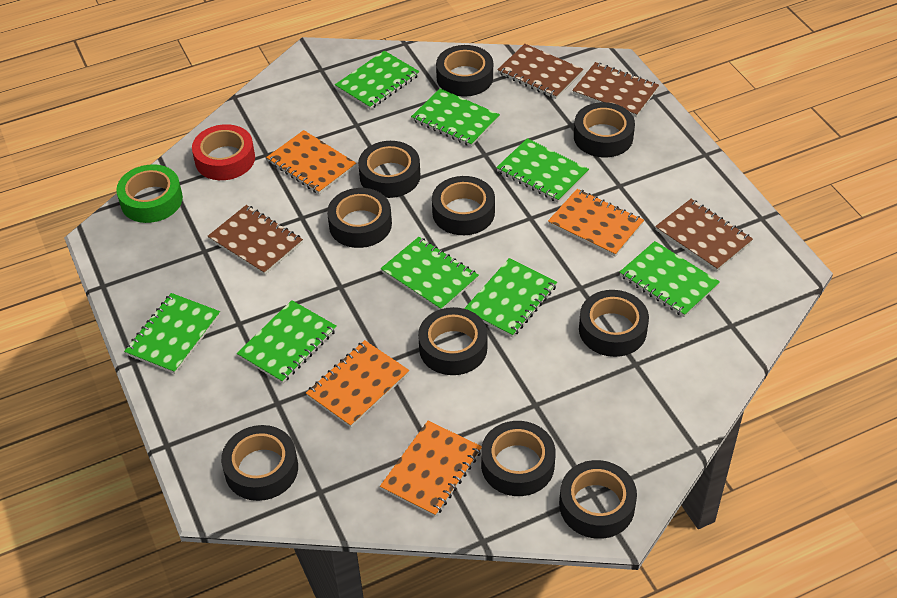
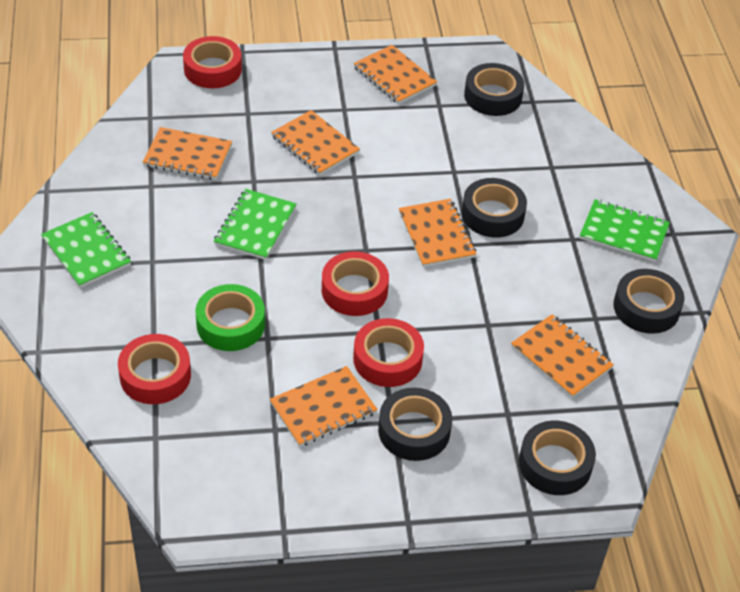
black tape: 10 -> 5
brown notebook: 4 -> 0
green notebook: 8 -> 3
orange notebook: 4 -> 6
red tape: 1 -> 4

